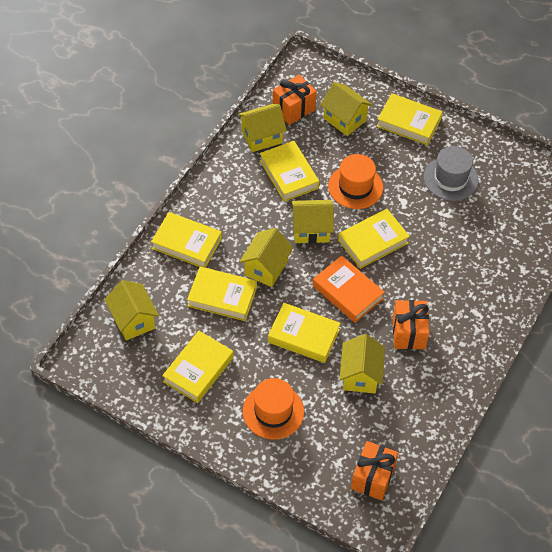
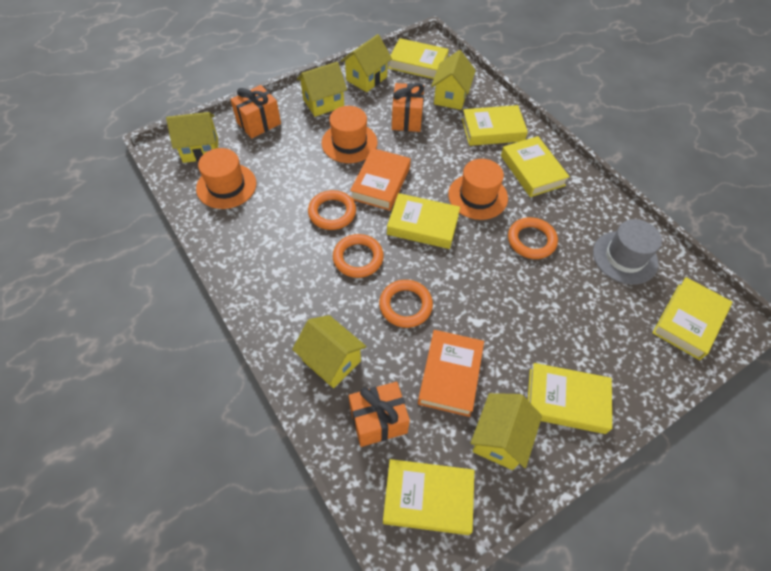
orange book: 1 -> 2
orange hat: 2 -> 3
orange ring: 0 -> 4

